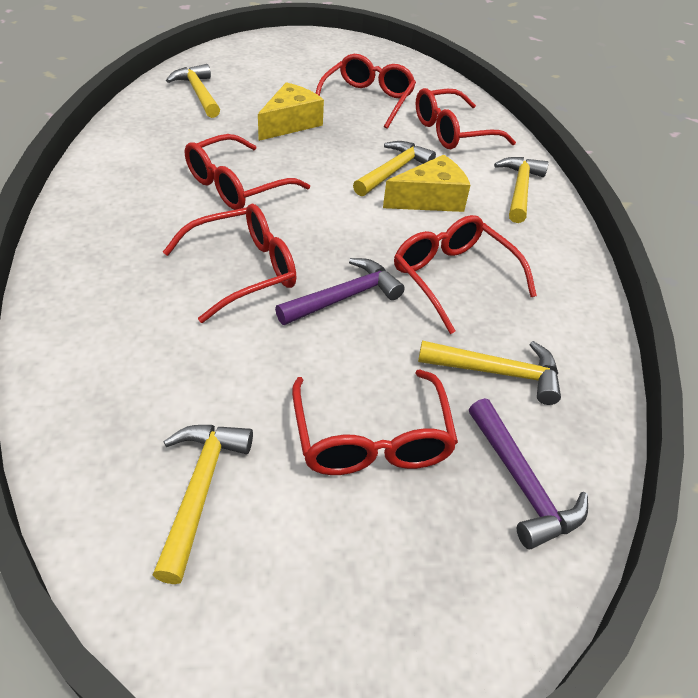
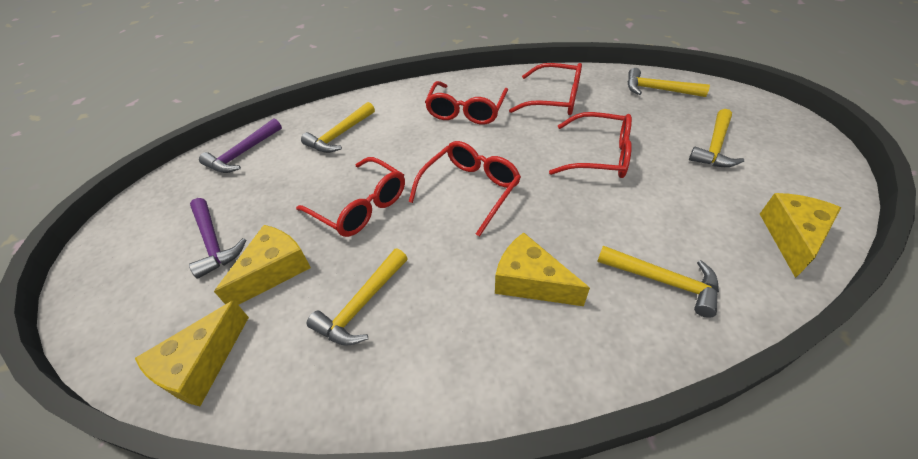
red glasses: 6 -> 5
yellow cheese: 2 -> 4

